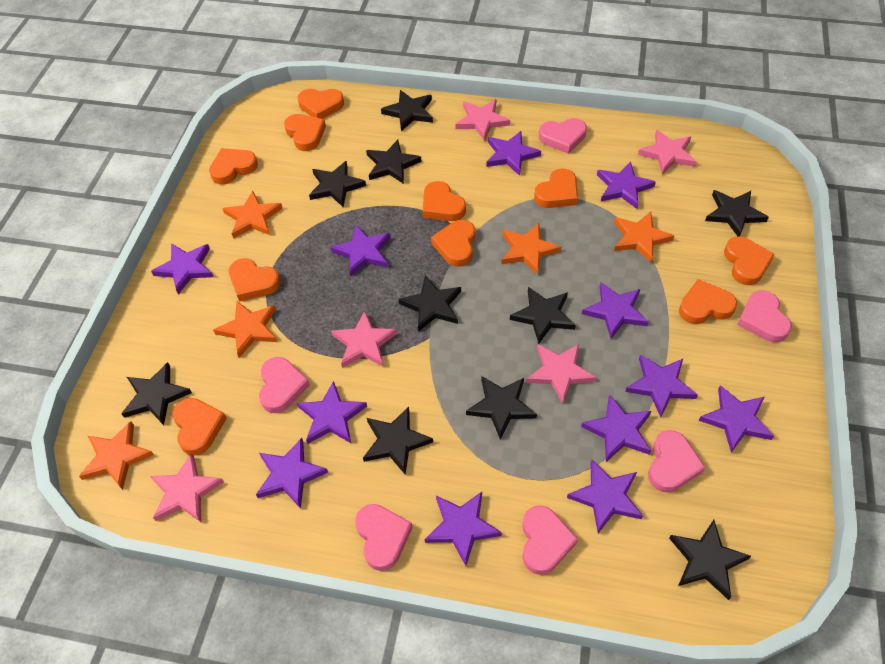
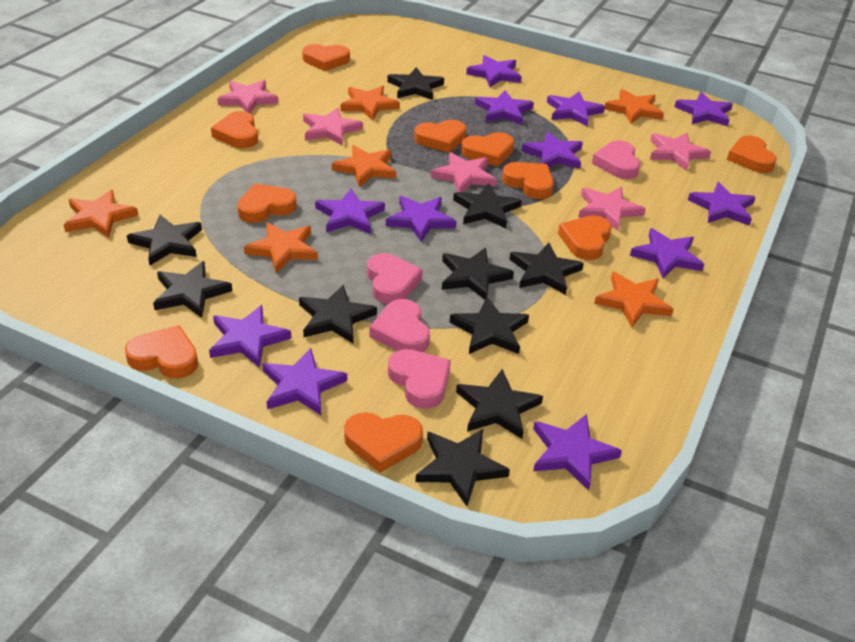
orange star: 5 -> 6
pink heart: 6 -> 4

